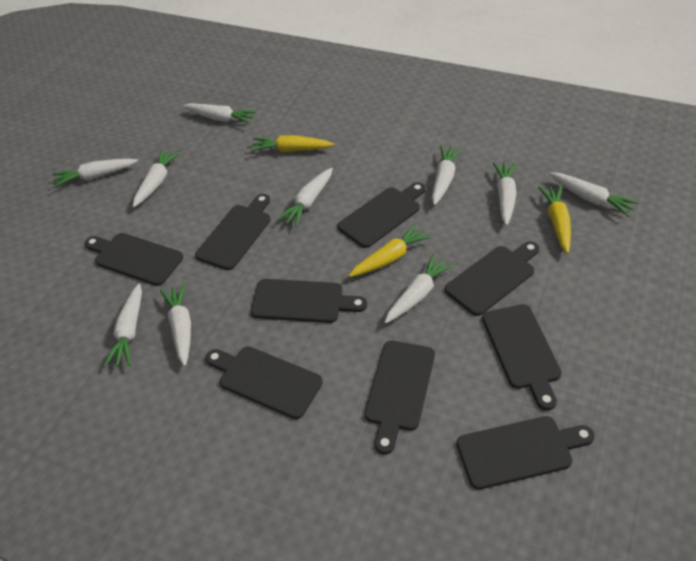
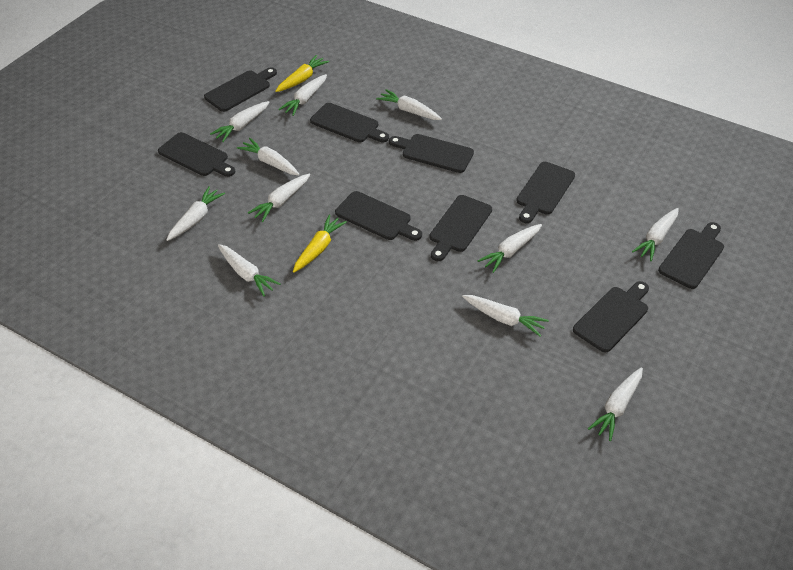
white carrot: 10 -> 11
yellow carrot: 3 -> 2

